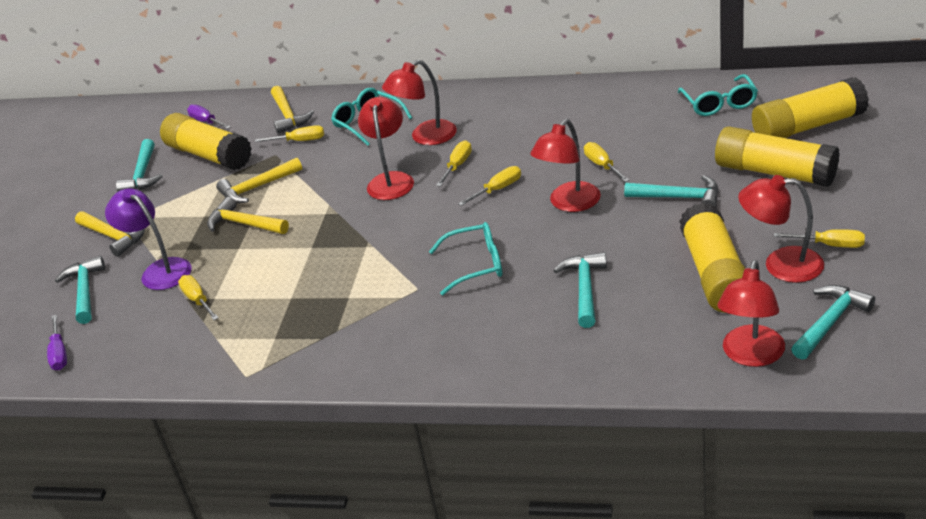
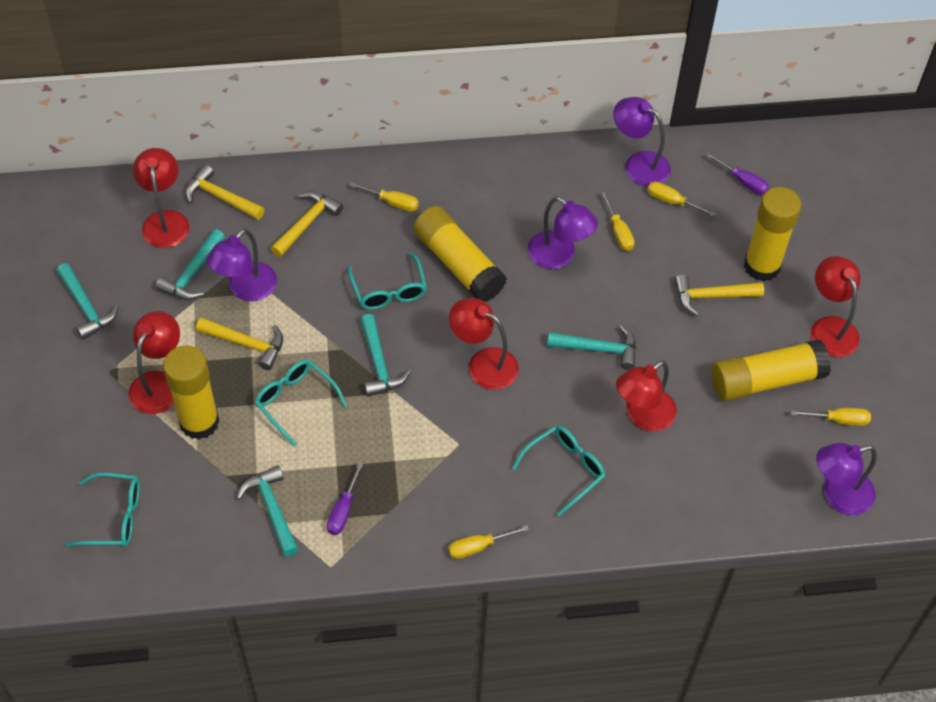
purple lamp: 1 -> 4
turquoise glasses: 3 -> 4
yellow screwdriver: 6 -> 5

